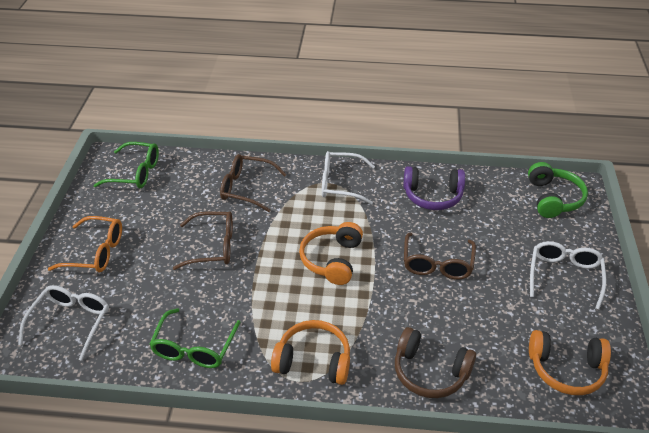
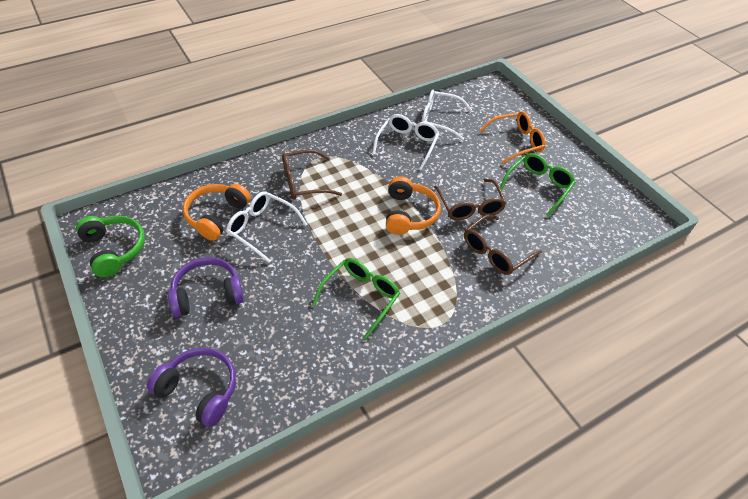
brown headphones: 1 -> 0
orange headphones: 3 -> 2
purple headphones: 1 -> 2

